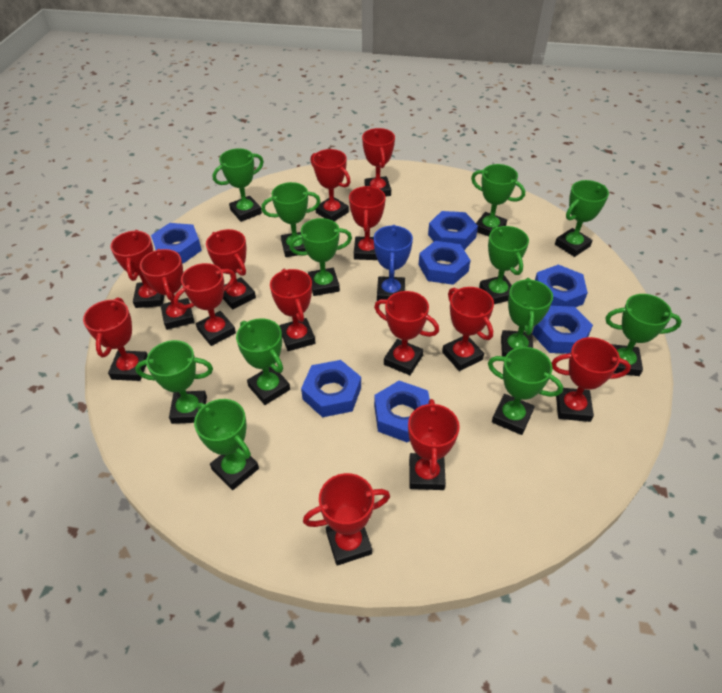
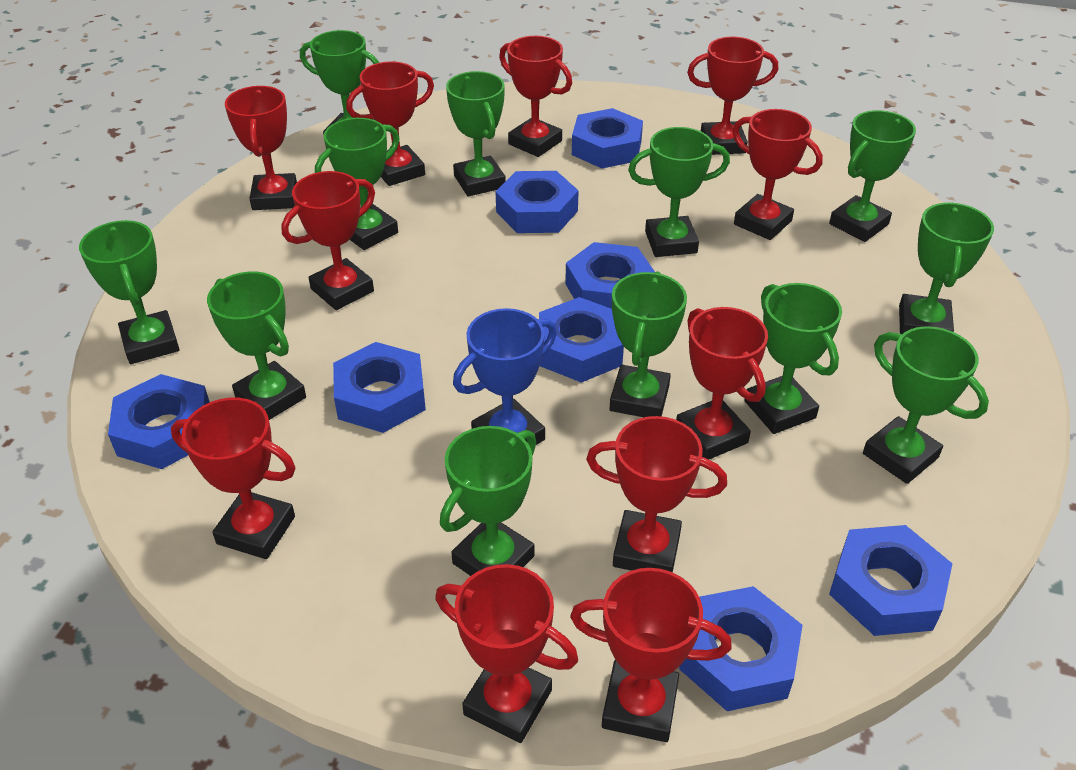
blue nut: 7 -> 8
red trophy: 14 -> 11

